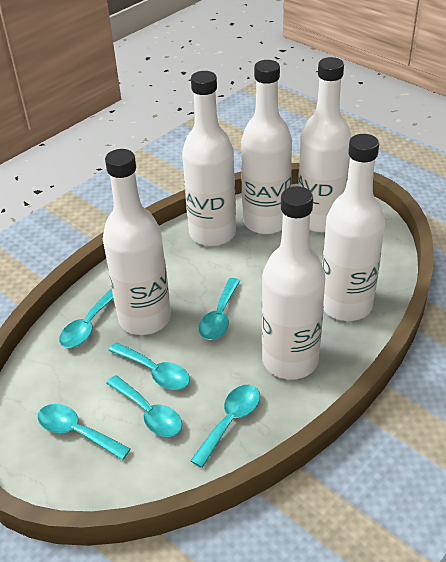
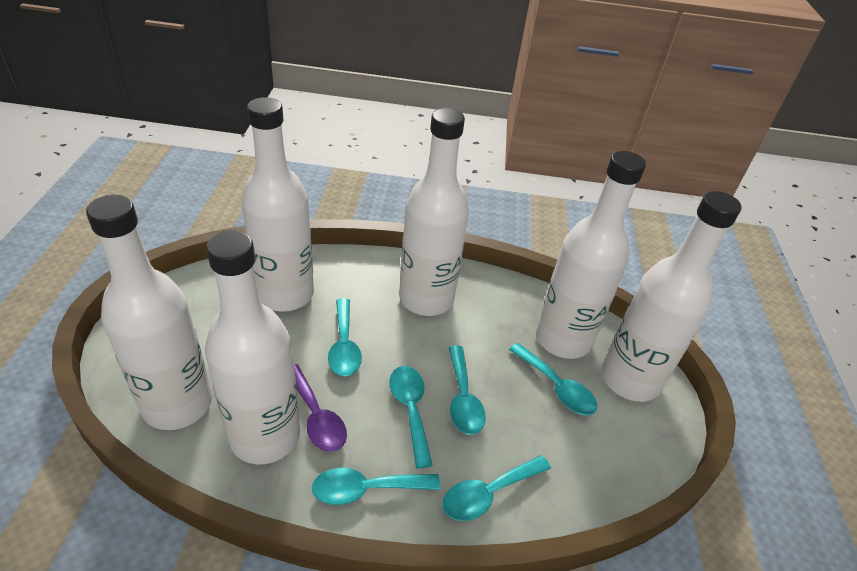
purple spoon: 0 -> 1

